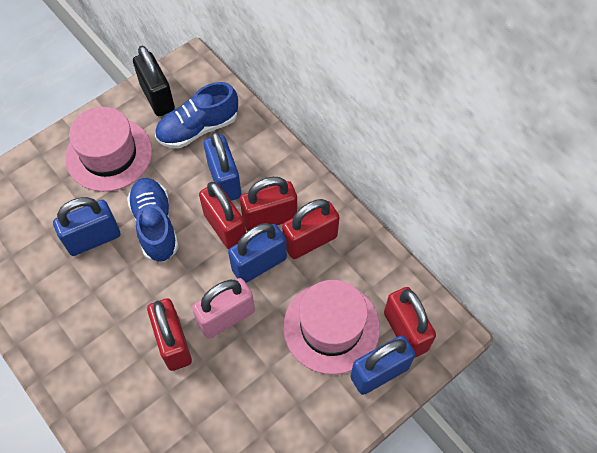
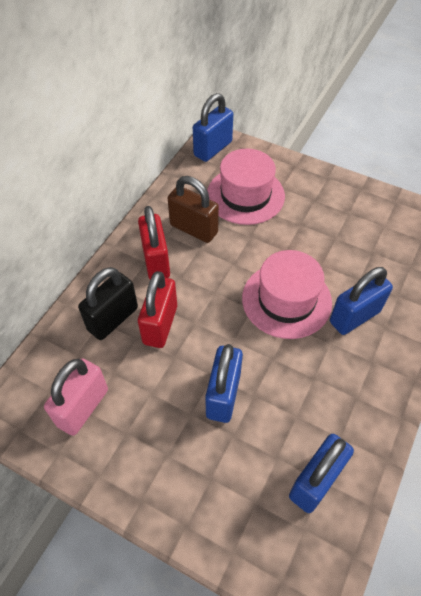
blue shoe: 2 -> 0
brown padlock: 0 -> 1
red padlock: 5 -> 2

